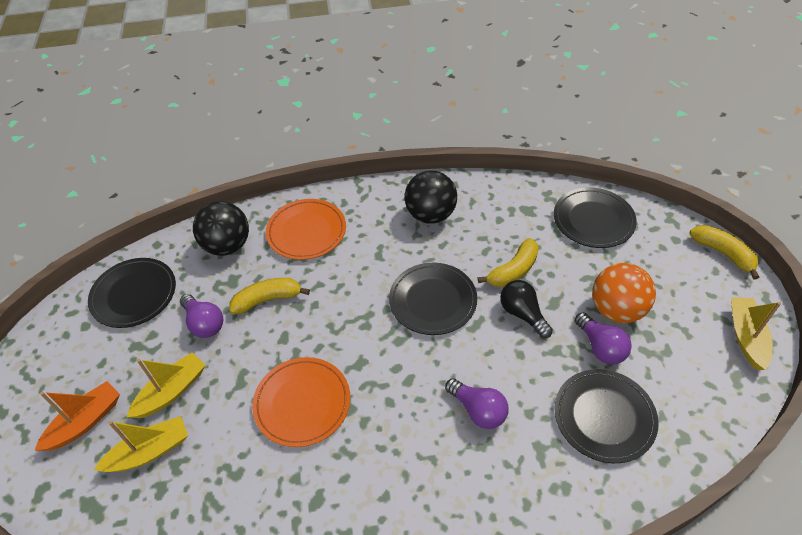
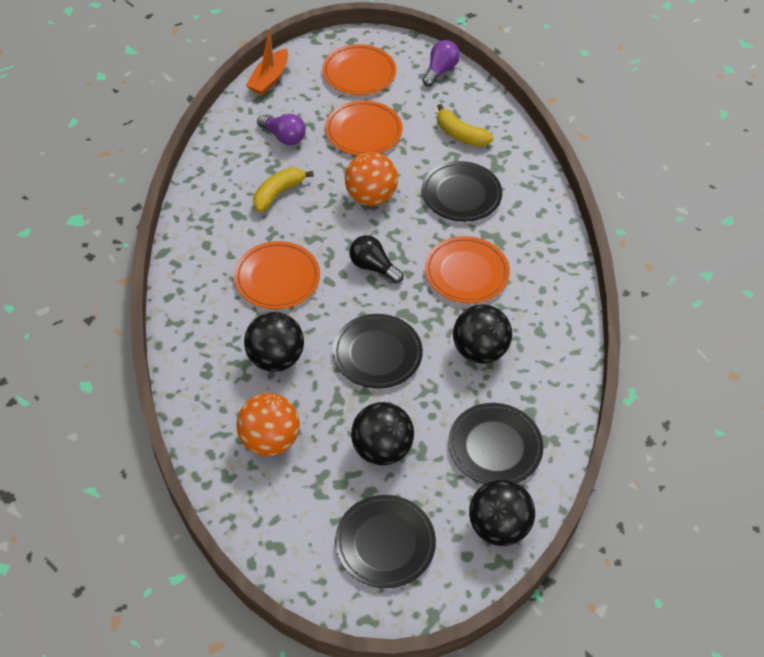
black ball: 2 -> 4
orange ball: 1 -> 2
orange plate: 2 -> 4
purple light bulb: 3 -> 2
yellow banana: 3 -> 2
yellow boat: 3 -> 0

